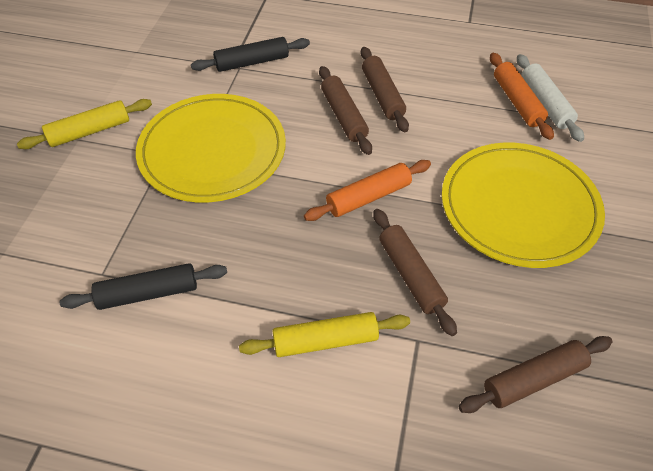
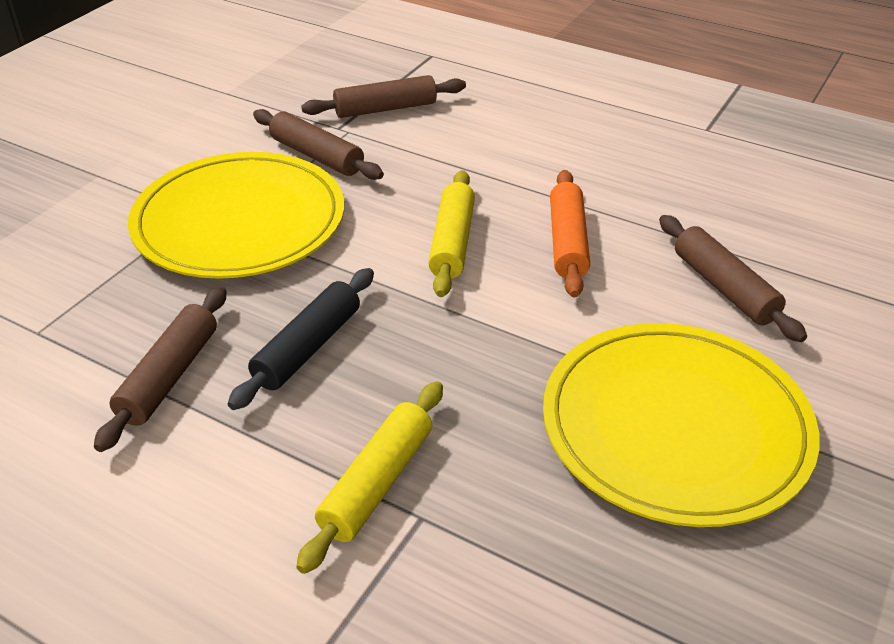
black rolling pin: 2 -> 1
orange rolling pin: 2 -> 1
white rolling pin: 1 -> 0

